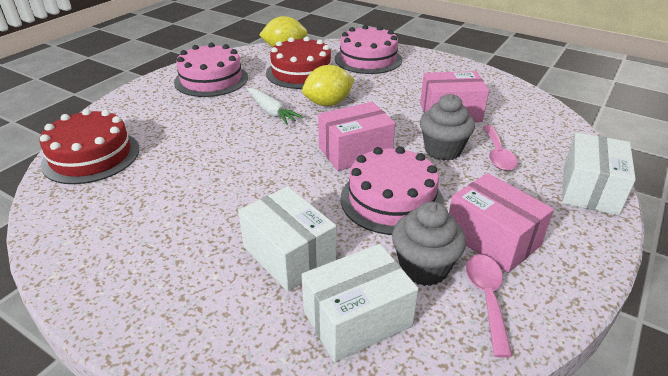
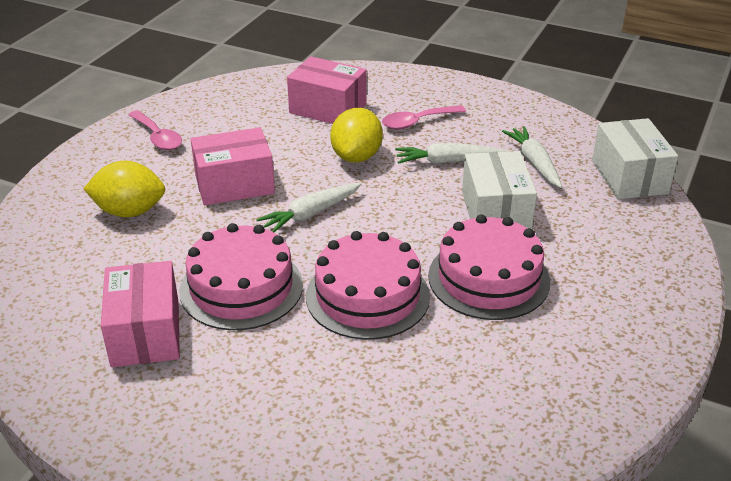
grey cupcake: 2 -> 0
red cake: 2 -> 0
white box: 3 -> 2
white carrot: 1 -> 3

